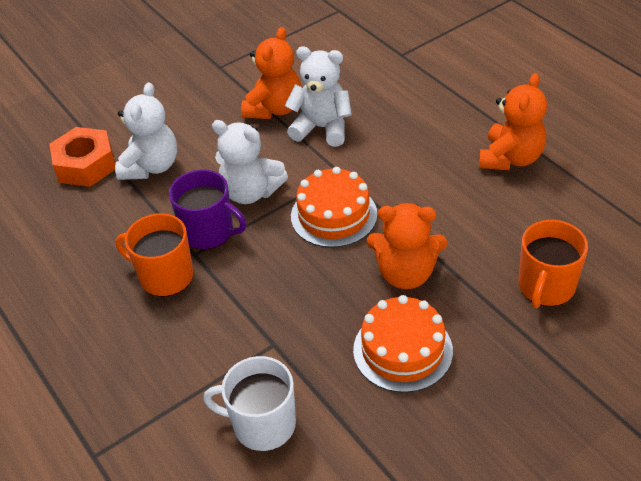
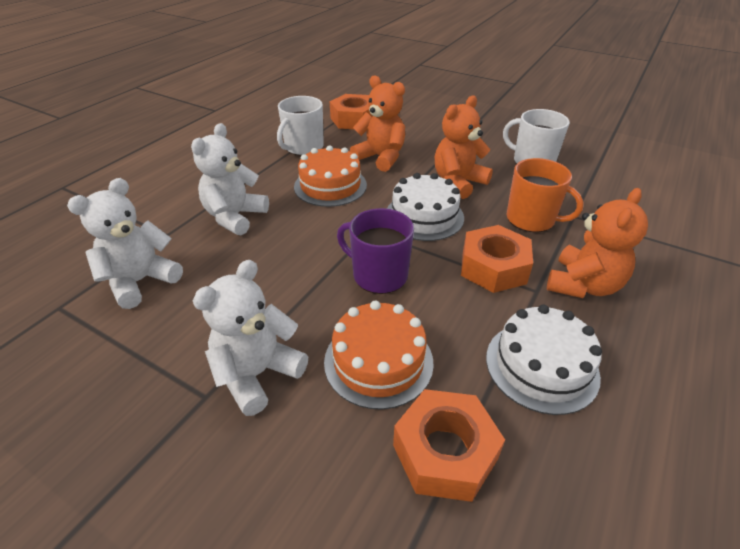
orange mug: 2 -> 1
orange nut: 1 -> 3
white cake: 0 -> 2
white mug: 1 -> 2

